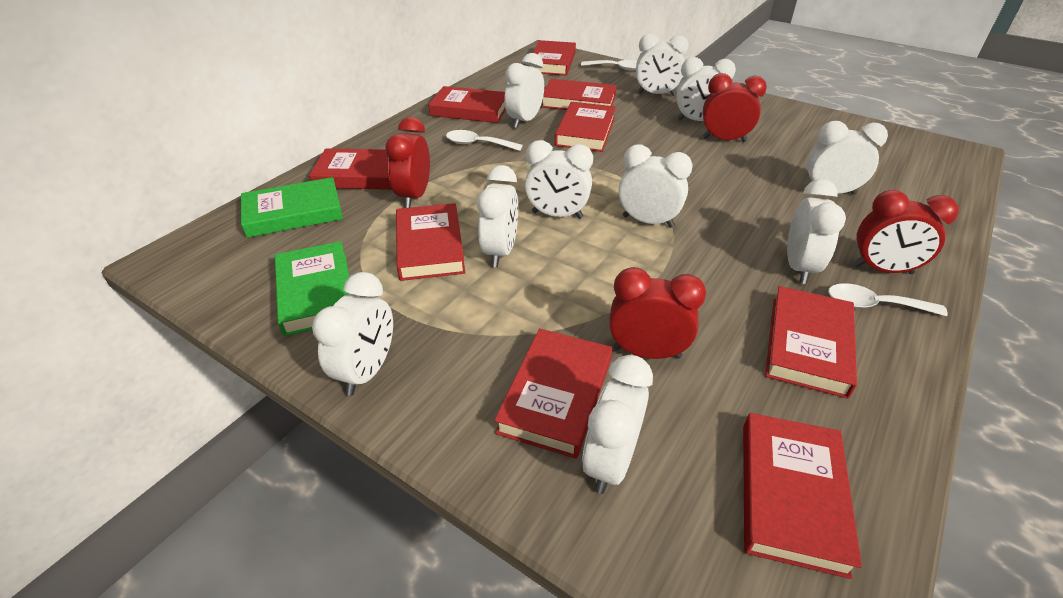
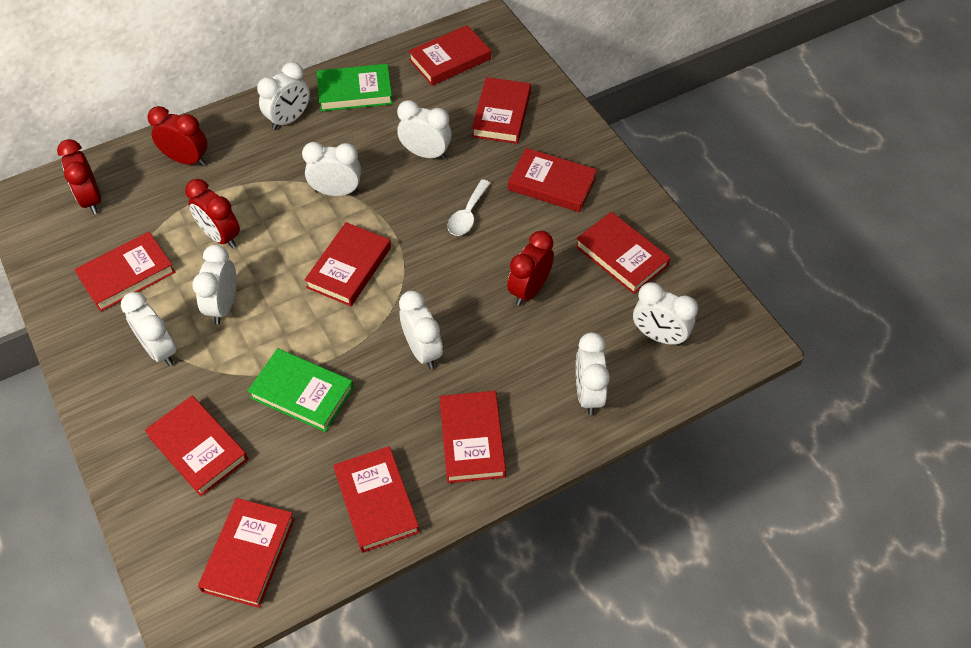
red book: 9 -> 10
white clock: 10 -> 8
white spoon: 3 -> 1

